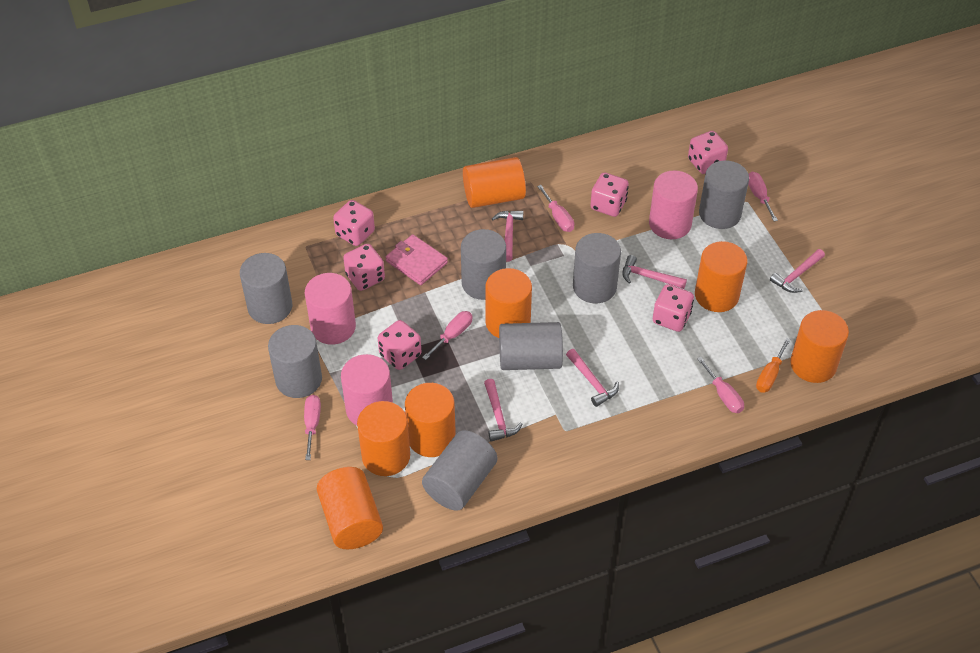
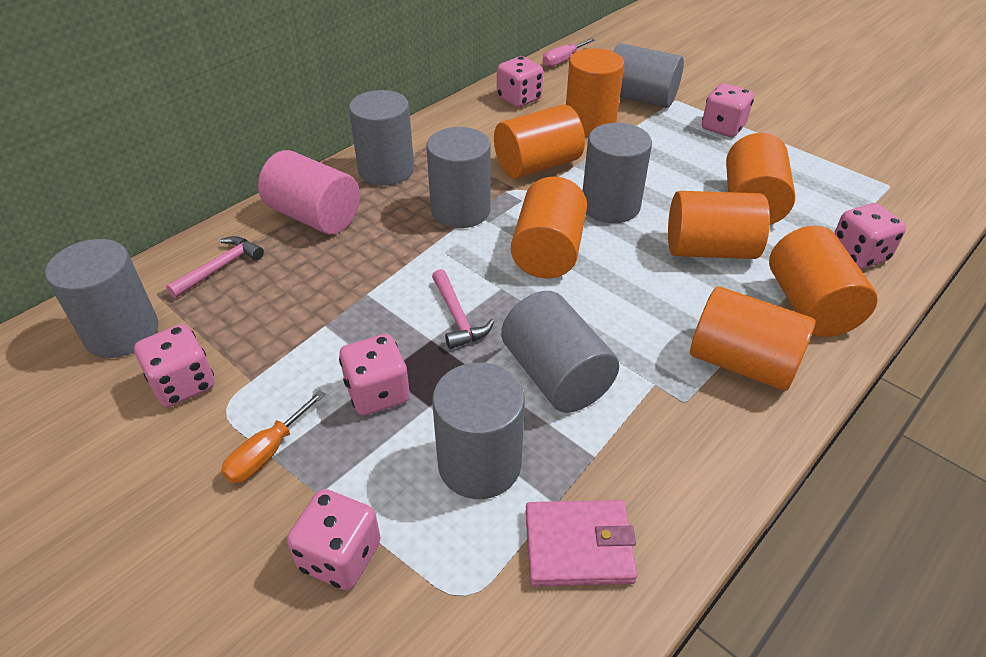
pink cylinder: 3 -> 1
pink hammer: 5 -> 2
pink screwdriver: 5 -> 1

